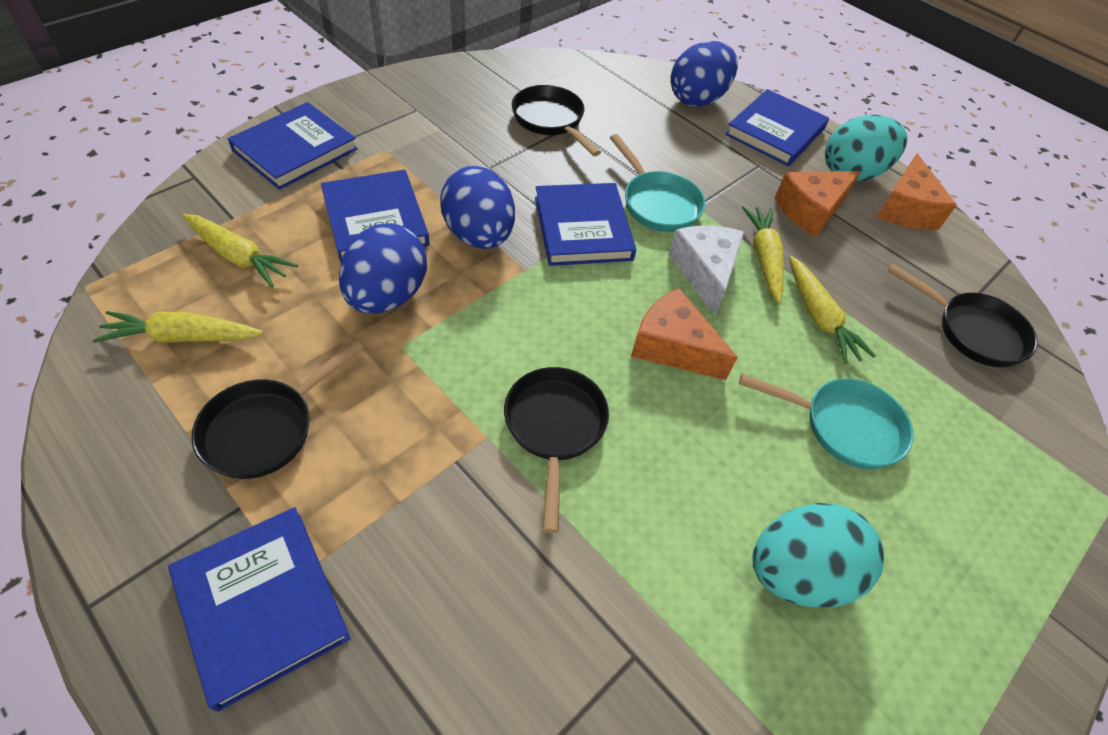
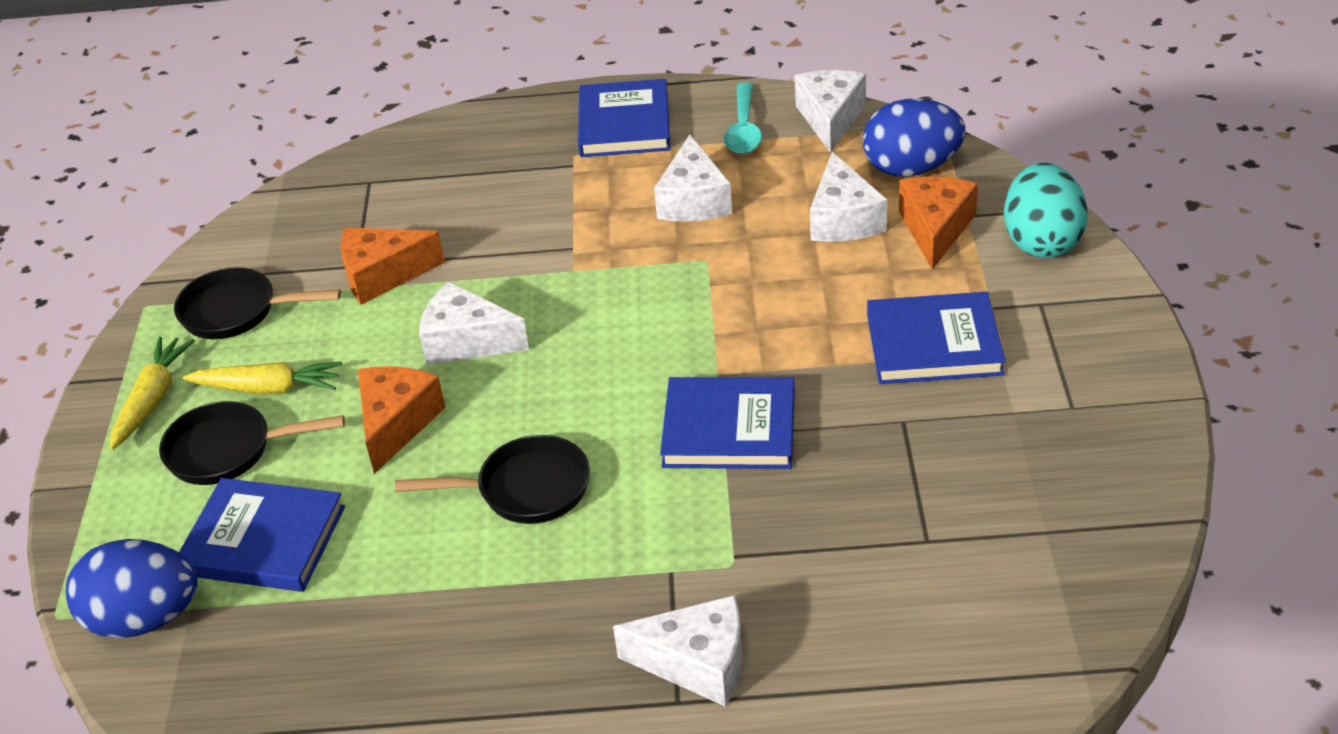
black pan: 4 -> 3
blue book: 5 -> 4
blue egg: 3 -> 2
turquoise egg: 2 -> 1
turquoise pan: 2 -> 0
turquoise spoon: 0 -> 1
white cheese: 1 -> 5
yellow carrot: 4 -> 2

